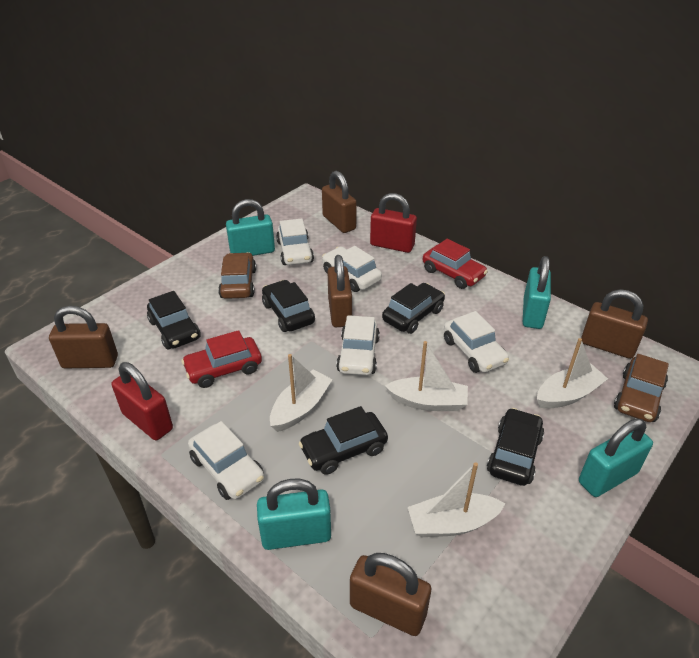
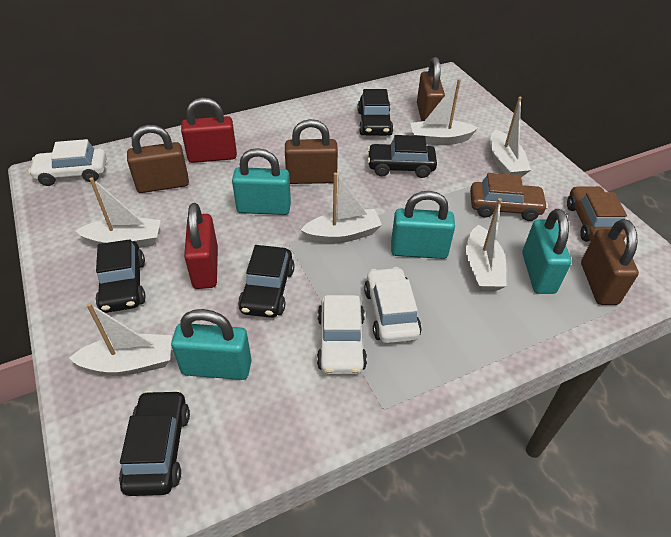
brown padlock: 5 -> 4
red car: 2 -> 0
white boat: 4 -> 6
white car: 5 -> 3

